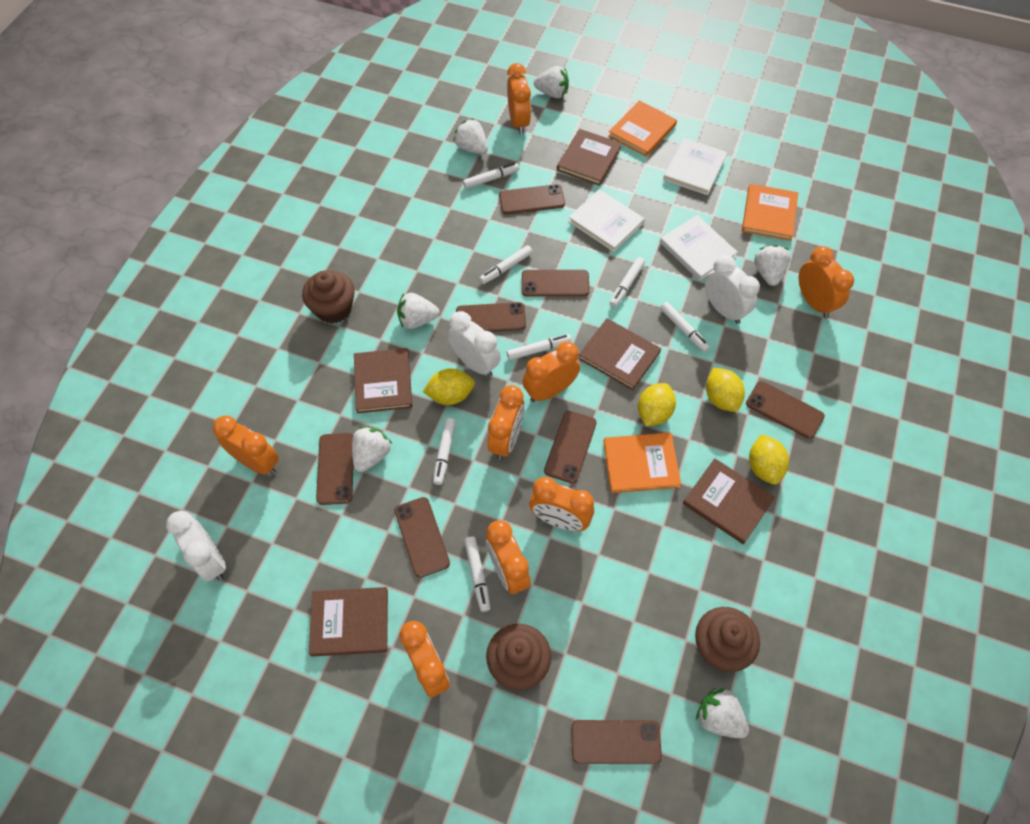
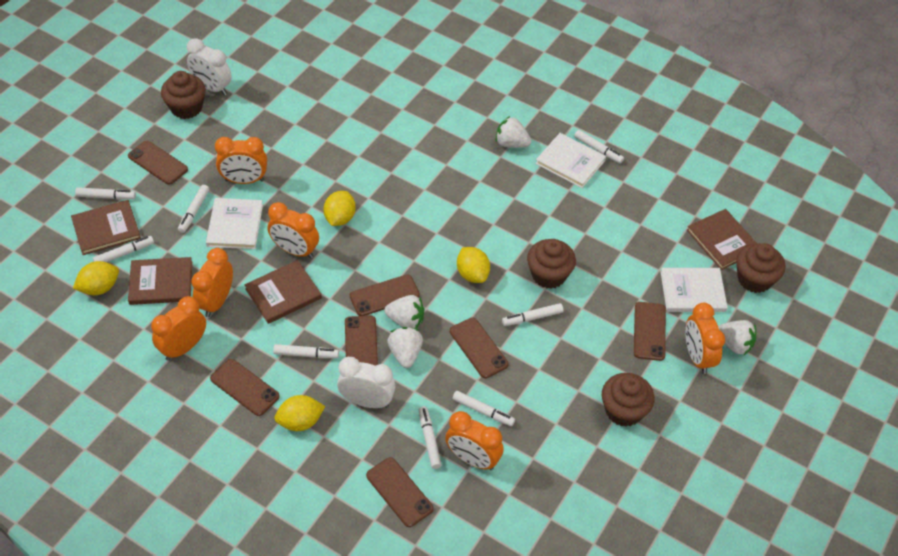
brown book: 5 -> 4
brown cupcake: 3 -> 4
brown phone: 8 -> 7
orange book: 3 -> 0
orange clock: 8 -> 6
white clock: 3 -> 2
white marker: 7 -> 8
white strawberry: 6 -> 4

